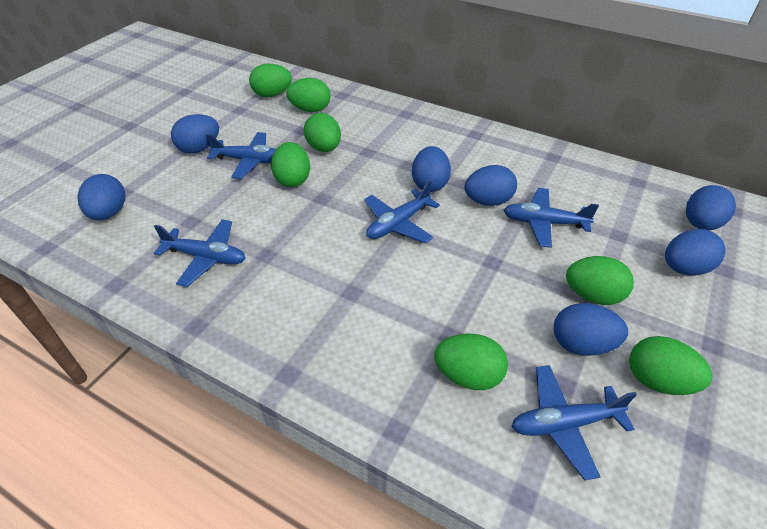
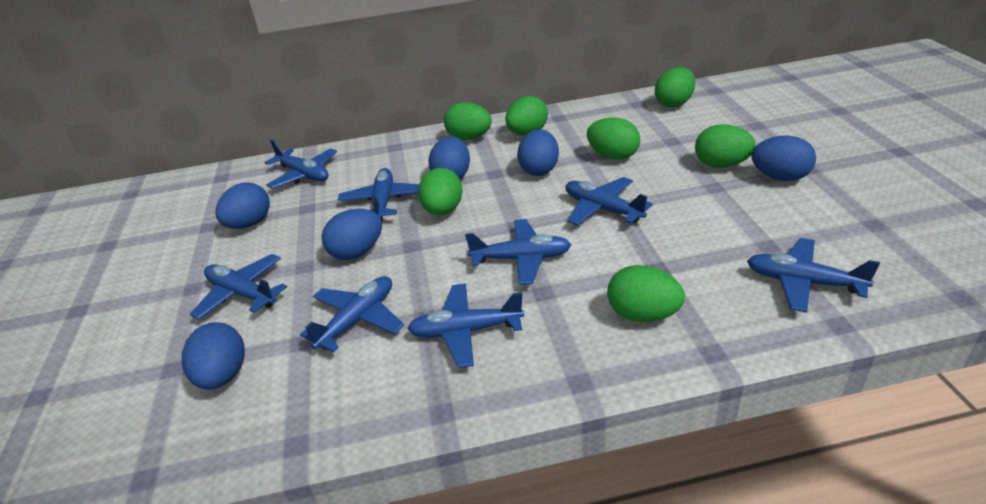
blue egg: 7 -> 6
blue plane: 5 -> 8

